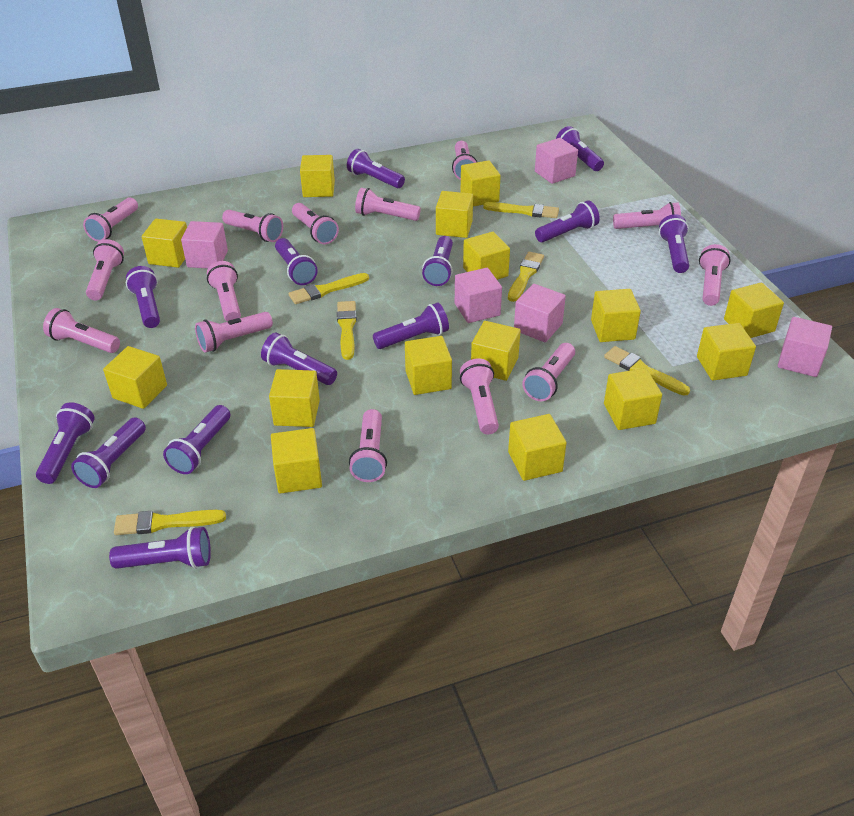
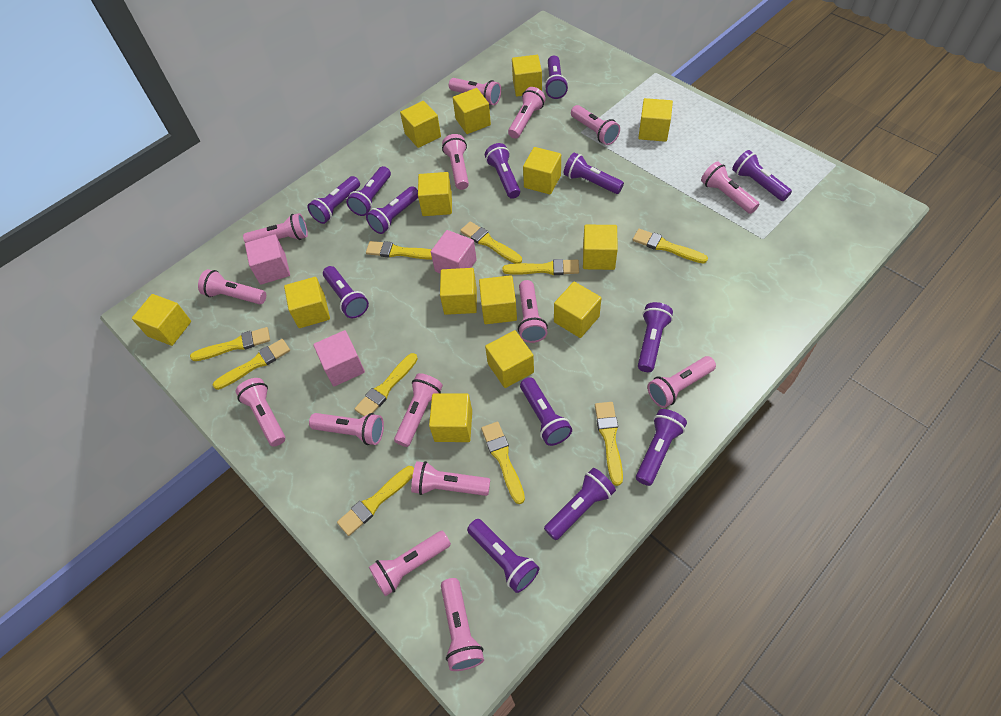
pink cube: 5 -> 3
pink flashlight: 14 -> 15
yellow brush: 6 -> 10
yellow cube: 15 -> 14

